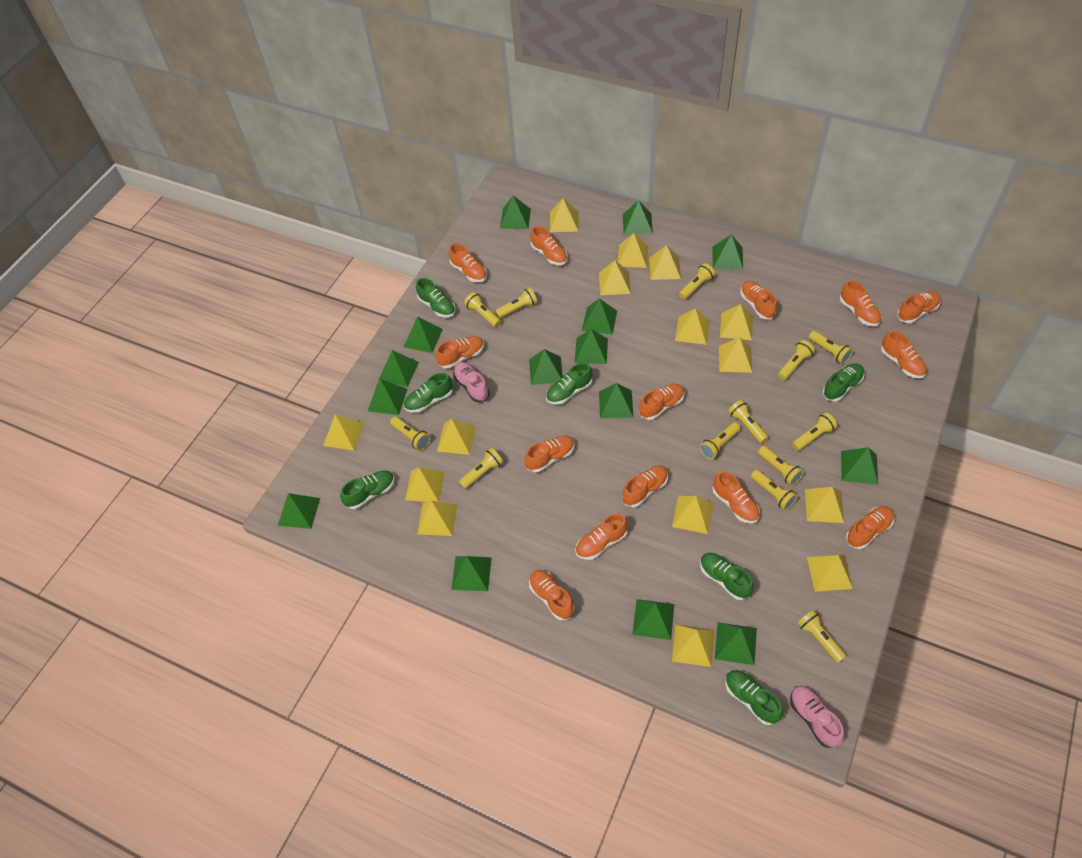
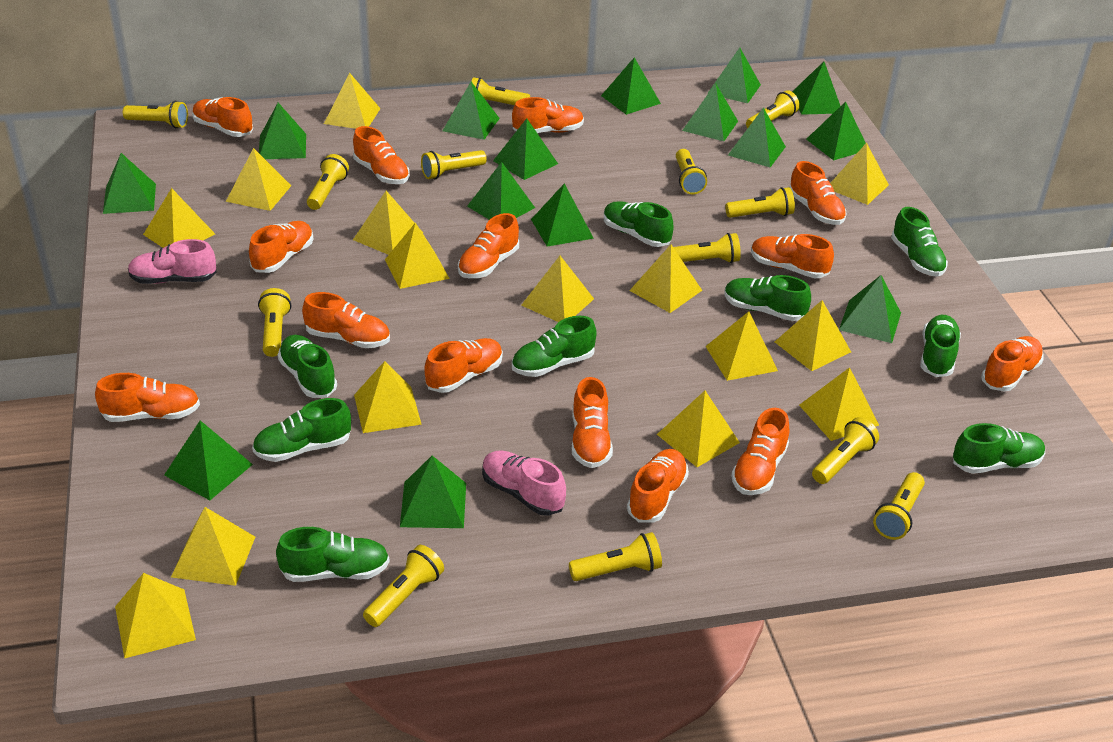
green shoe: 7 -> 9

